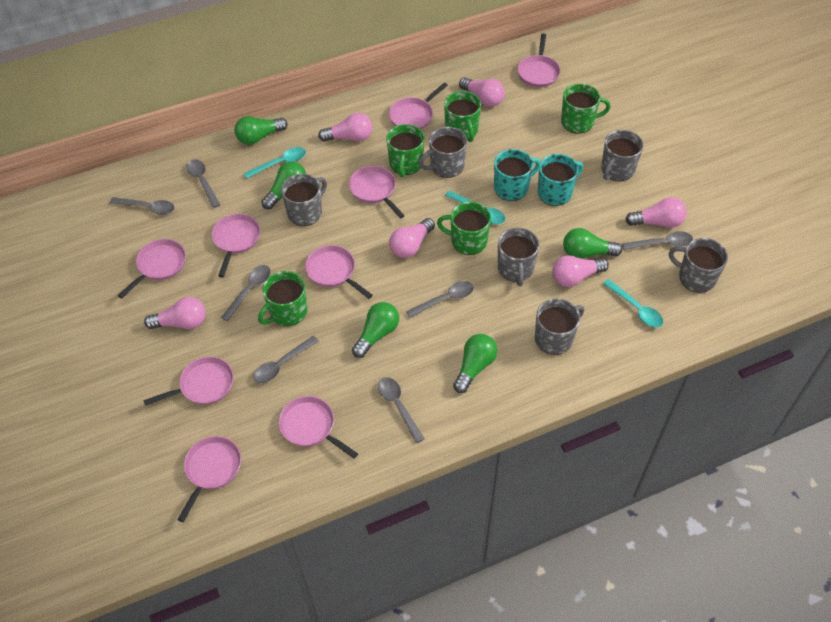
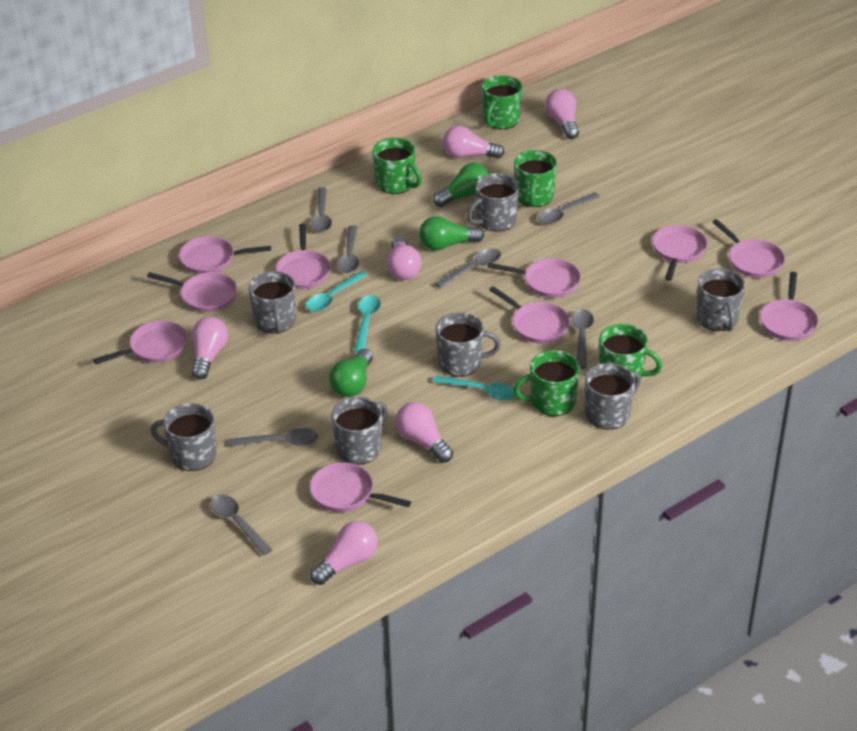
green light bulb: 5 -> 3
grey mug: 6 -> 7
pink pan: 9 -> 10
turquoise mug: 2 -> 0

